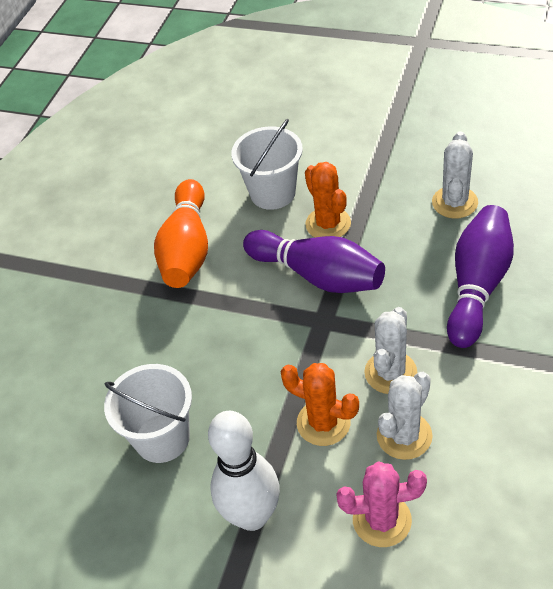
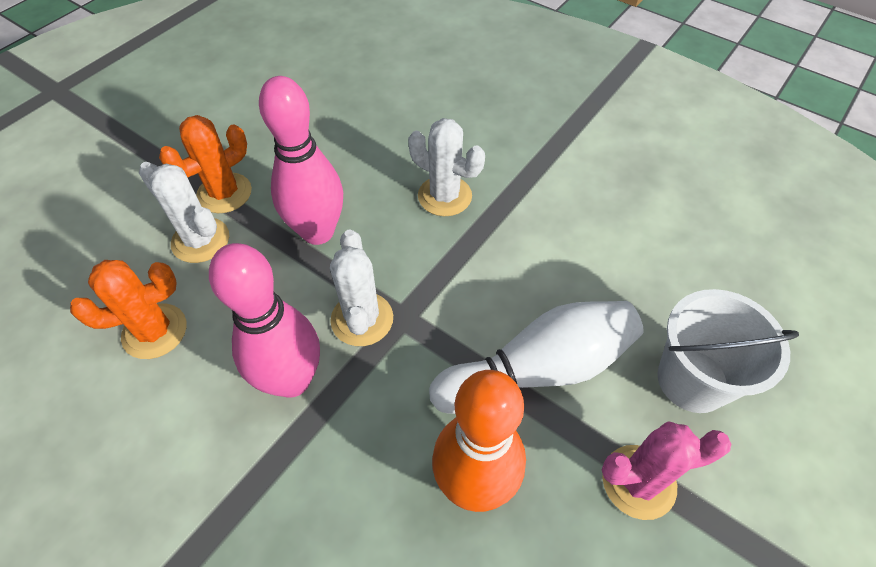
pink bowling pin: 0 -> 2
purple bowling pin: 2 -> 0
white bucket: 2 -> 1

